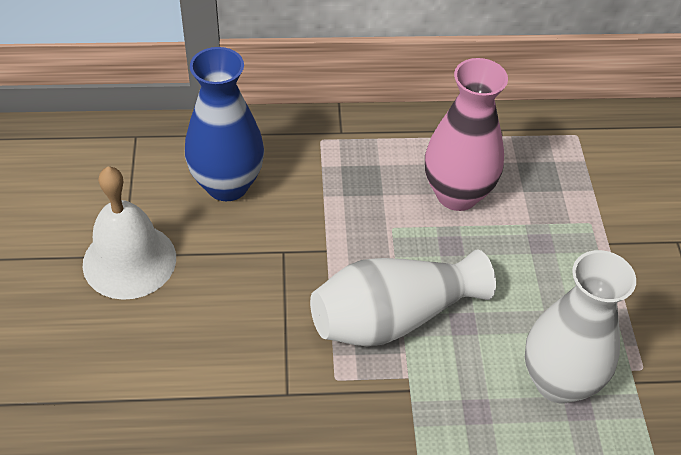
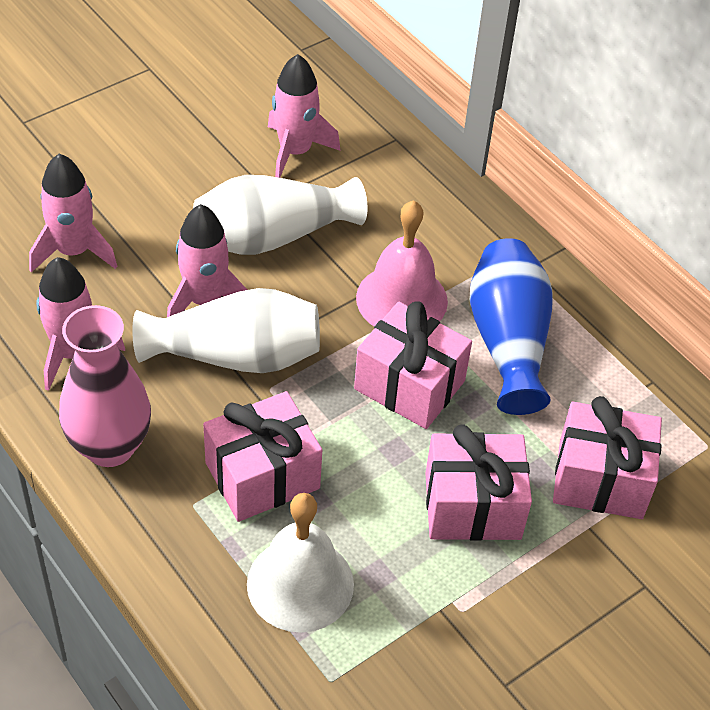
pink bell: 0 -> 1
pink gift: 0 -> 4
pink rocket: 0 -> 4

